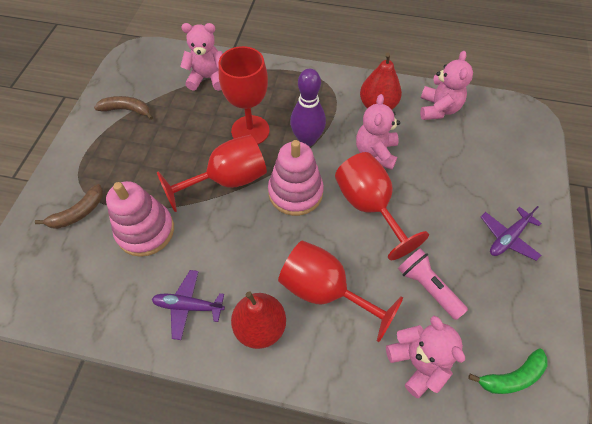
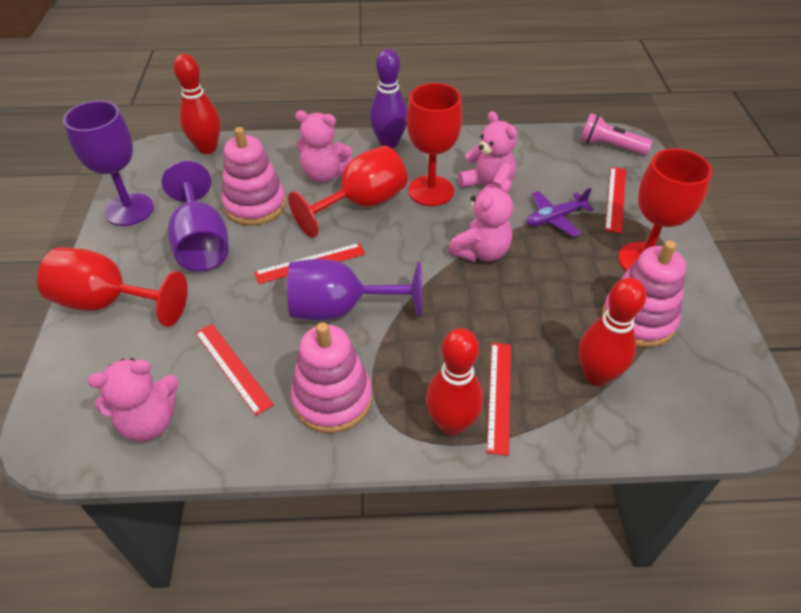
brown banana: 2 -> 0
green banana: 1 -> 0
pink stacking toy: 2 -> 3
purple goblet: 0 -> 3
purple plane: 2 -> 1
red bowling pin: 0 -> 3
red pear: 2 -> 0
red ruler: 0 -> 4

